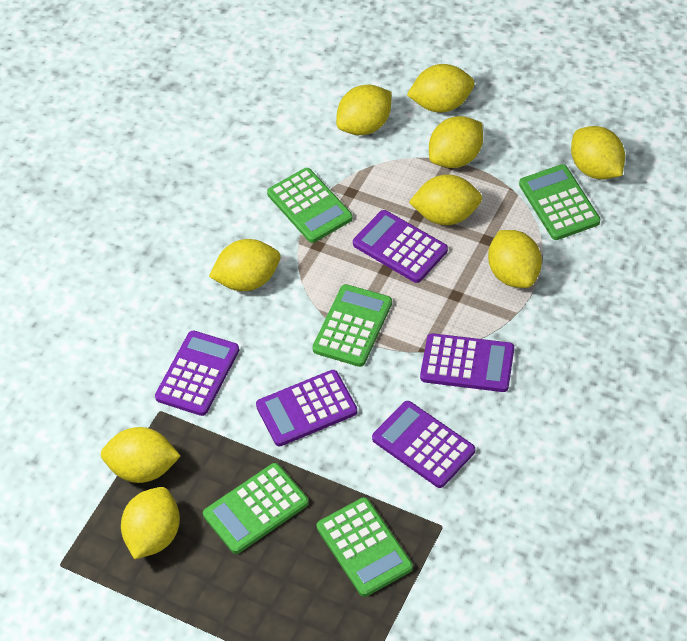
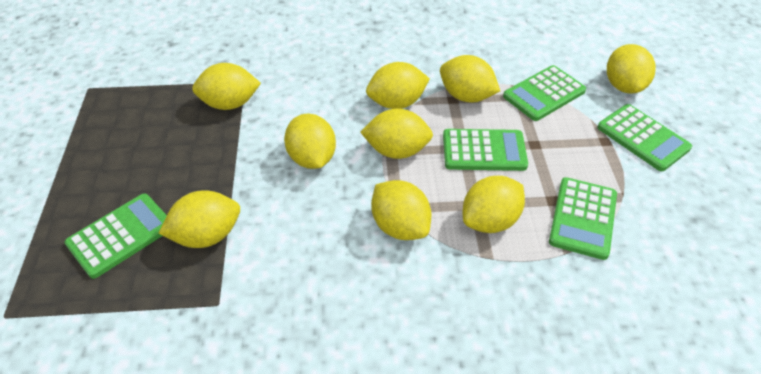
purple calculator: 5 -> 0

